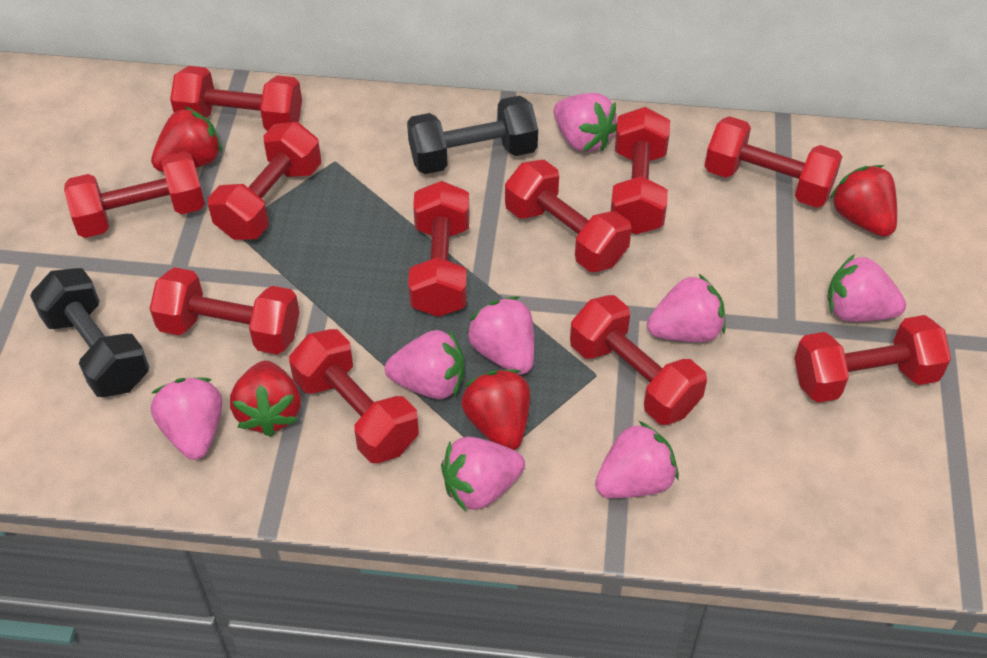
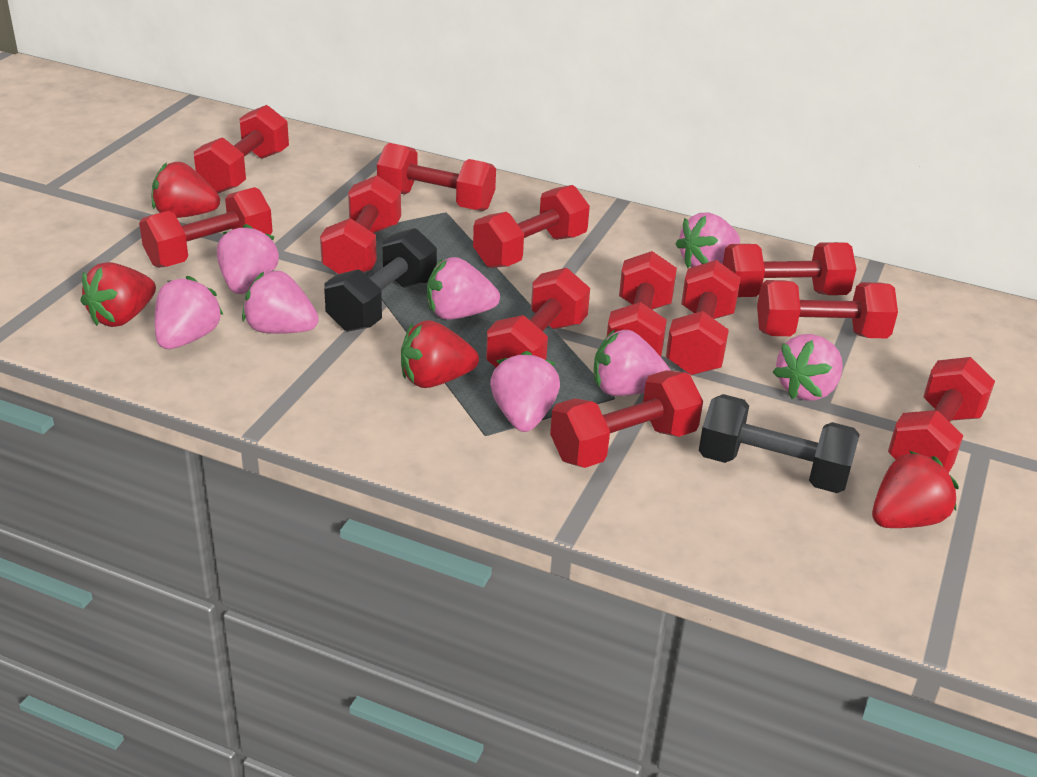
red dumbbell: 11 -> 12

